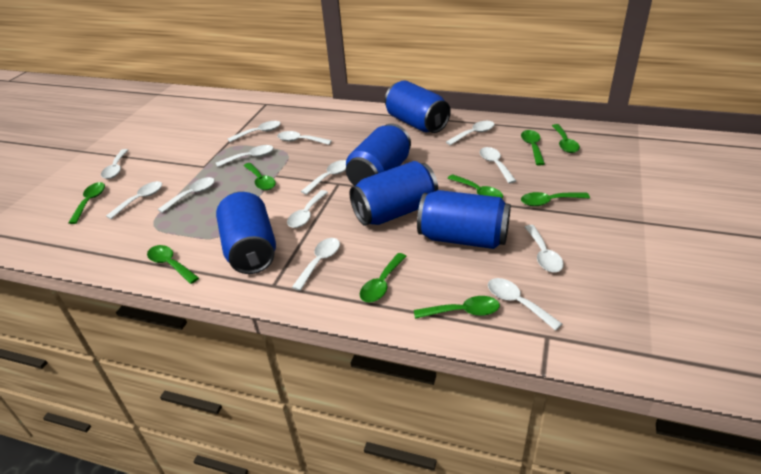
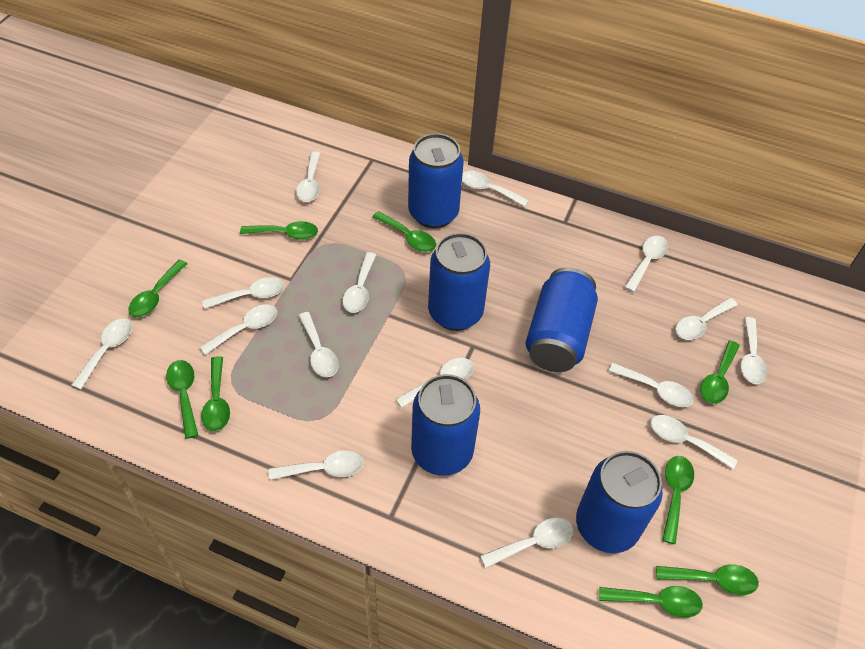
white spoon: 13 -> 15

